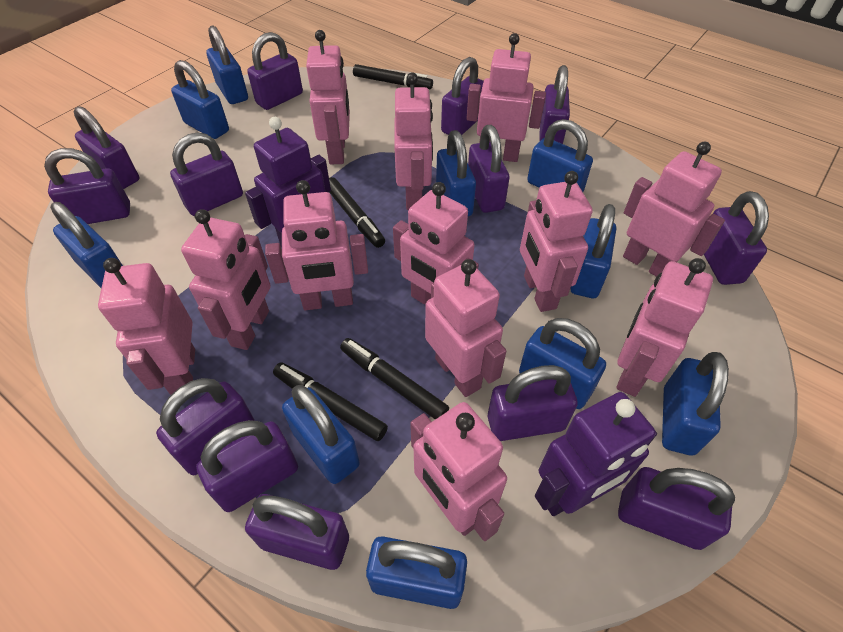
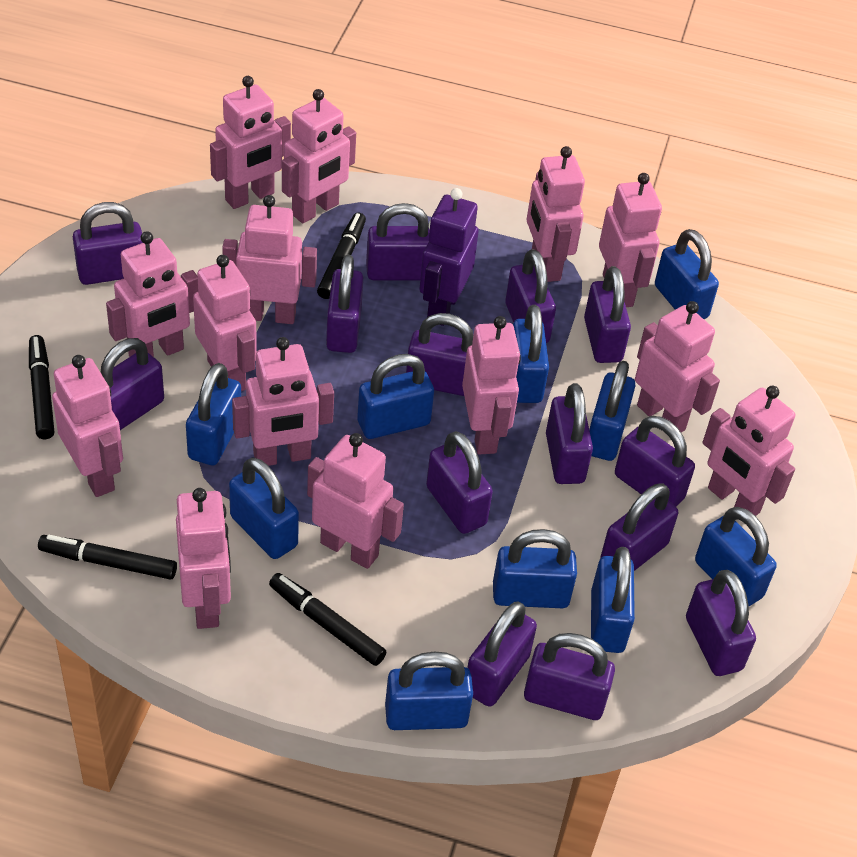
pink robot: 12 -> 14
purple padlock: 13 -> 14
purple robot: 2 -> 1

